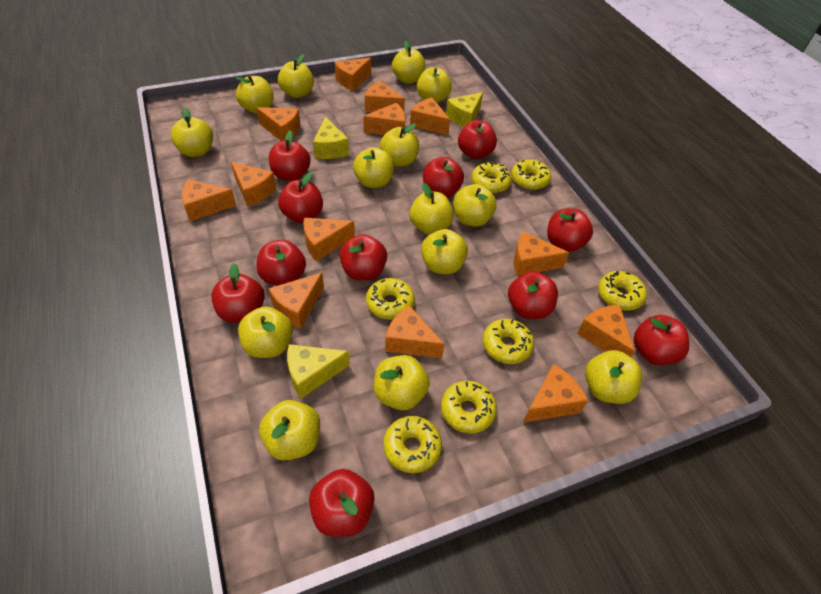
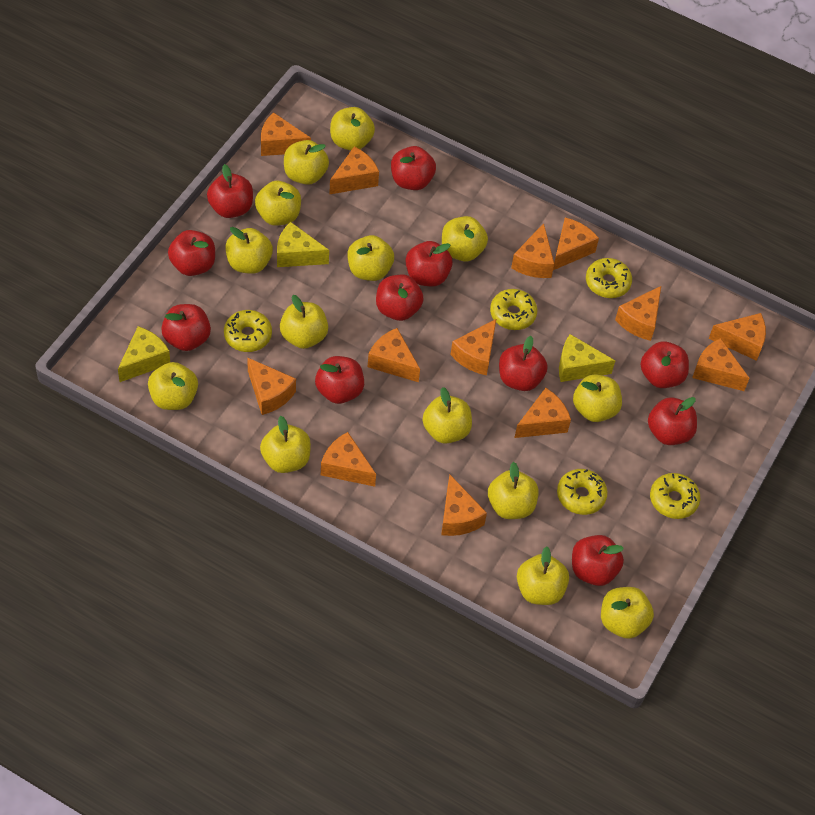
yellow donut: 7 -> 5

